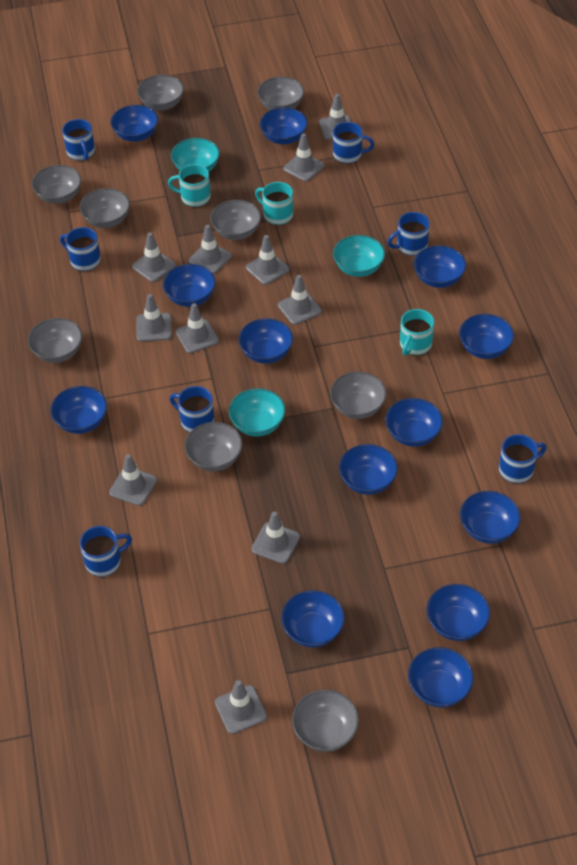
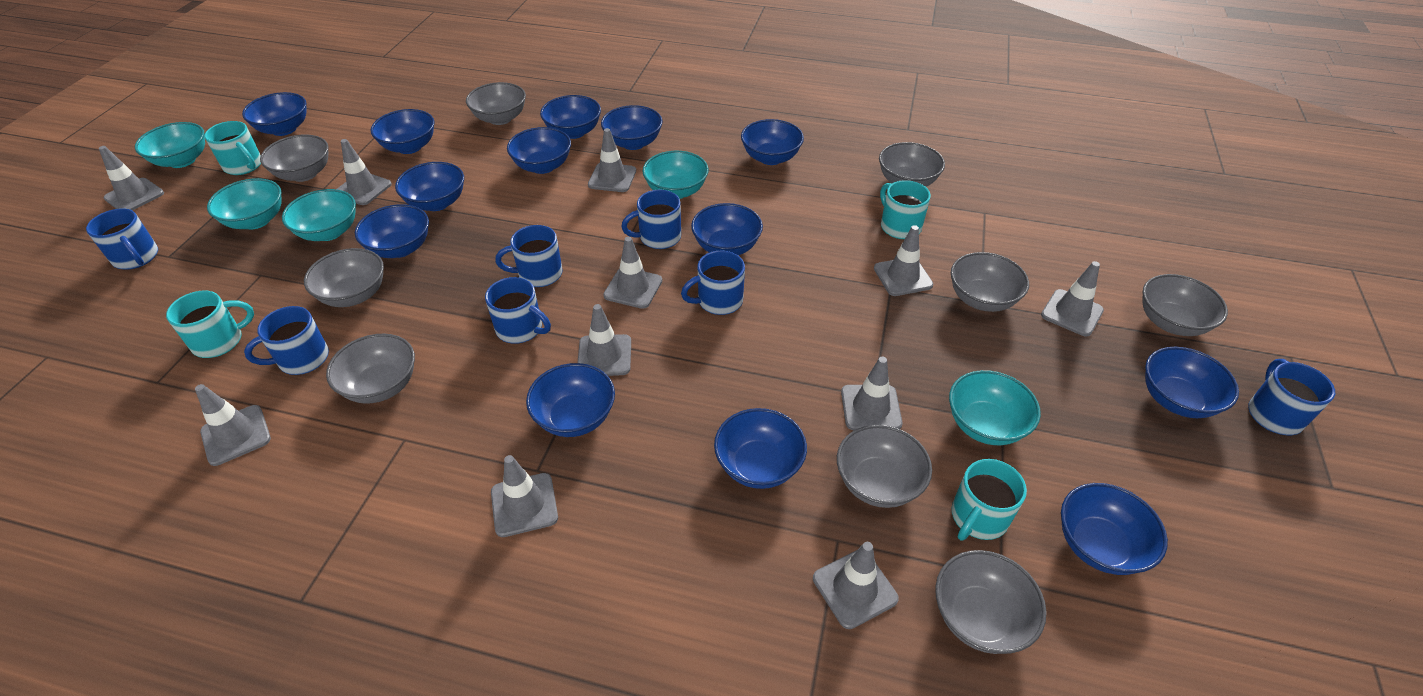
turquoise bowl: 3 -> 5
turquoise mug: 3 -> 4

